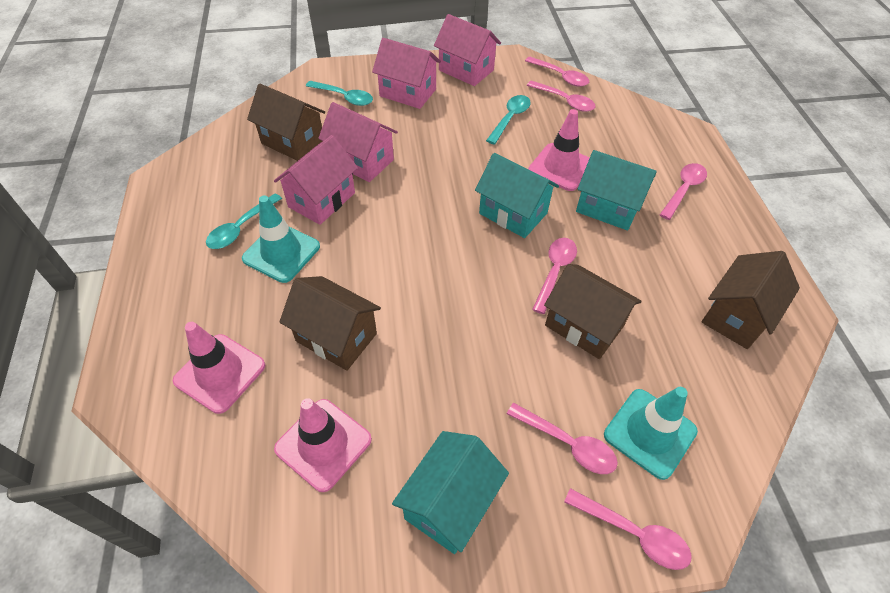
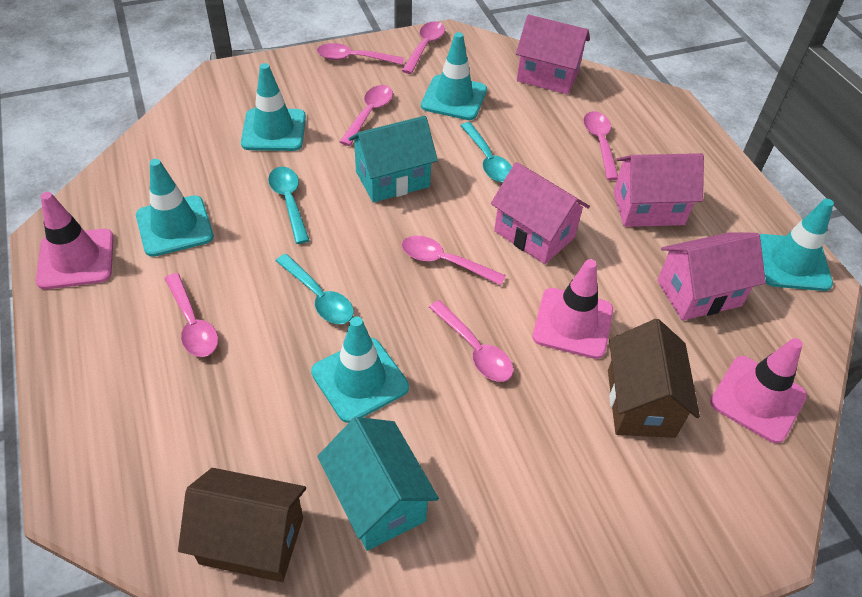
brown house: 4 -> 2
pink spoon: 6 -> 7
turquoise house: 3 -> 2
turquoise traffic cone: 2 -> 5

